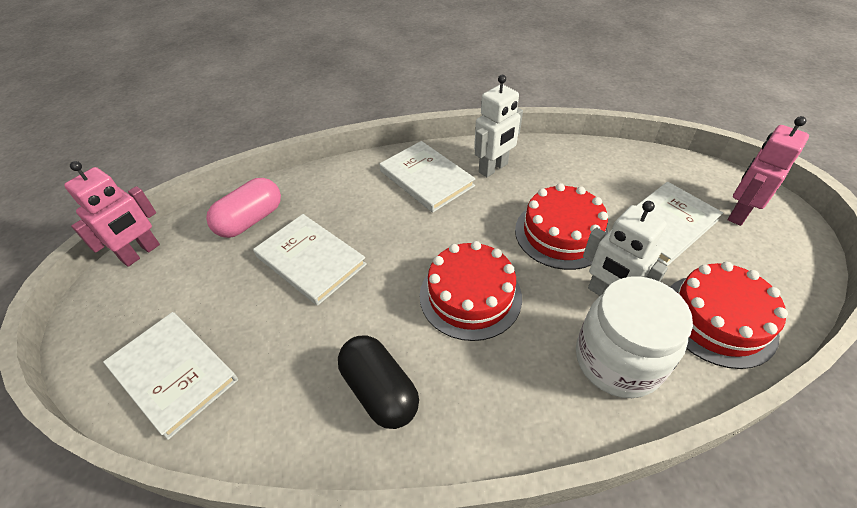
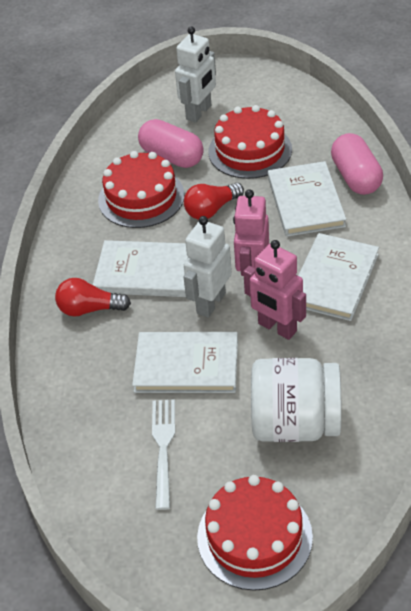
black capsule: 1 -> 0
pink capsule: 1 -> 2
red light bulb: 0 -> 2
white fork: 0 -> 1

